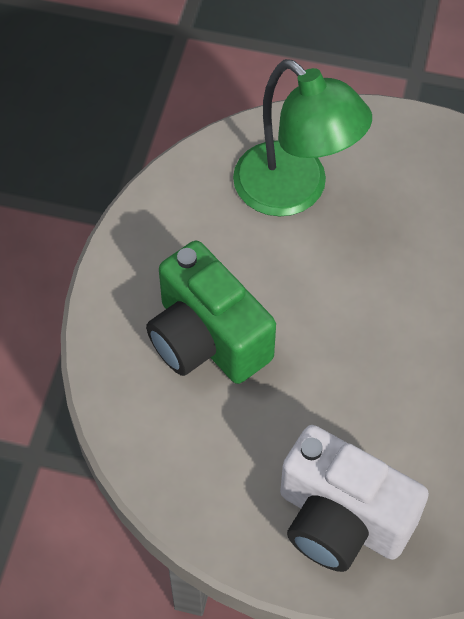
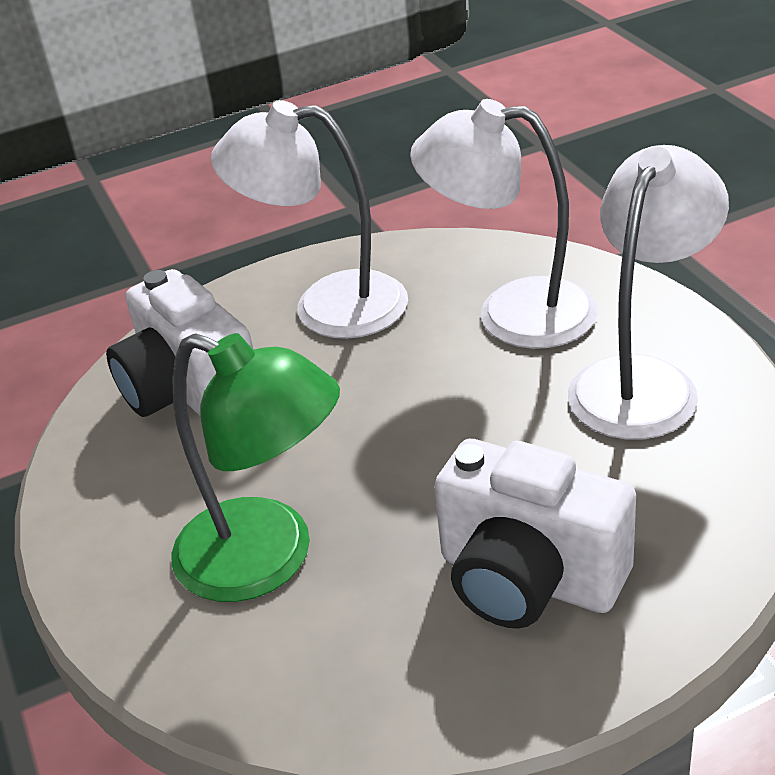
green camera: 1 -> 0
white camera: 1 -> 2
white lamp: 0 -> 3

